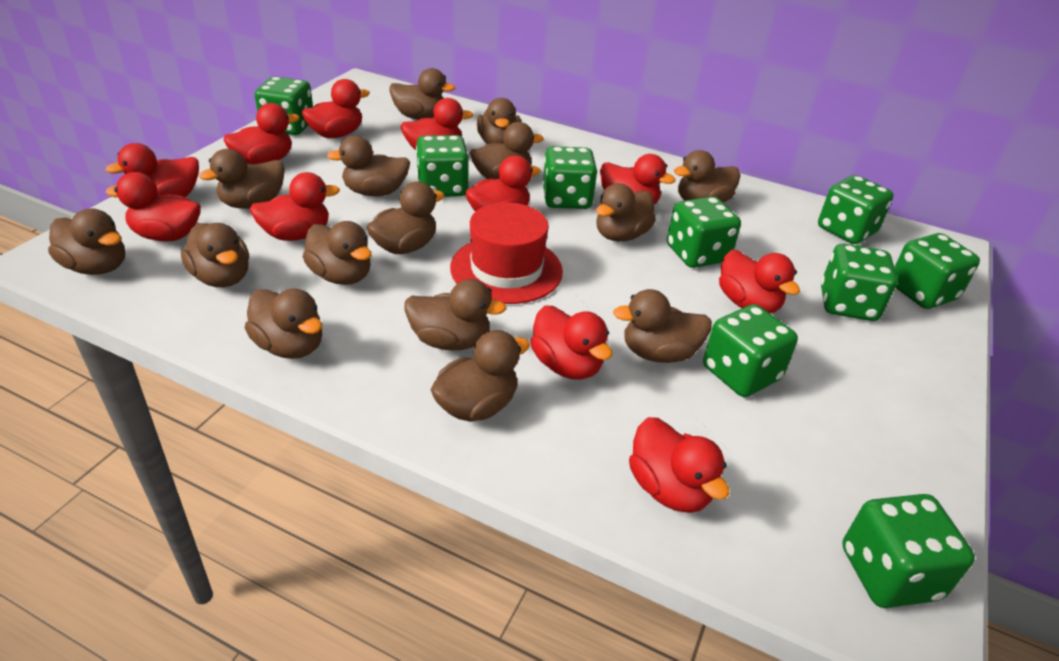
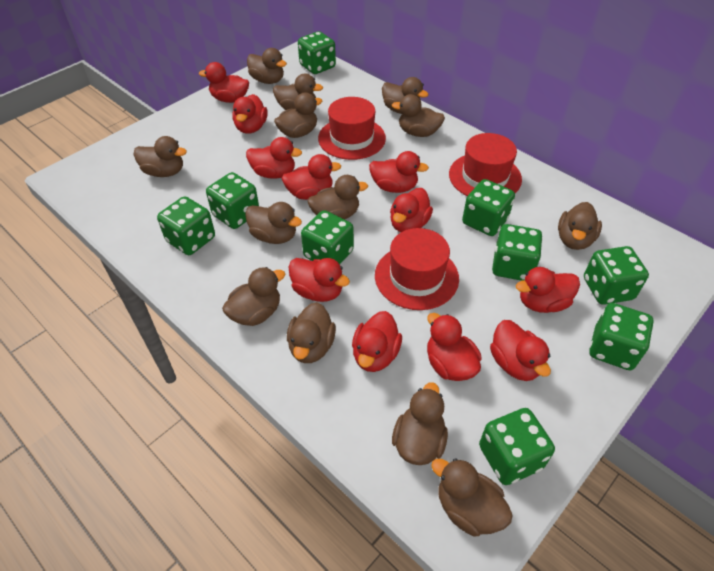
brown duck: 15 -> 13
red hat: 1 -> 3

